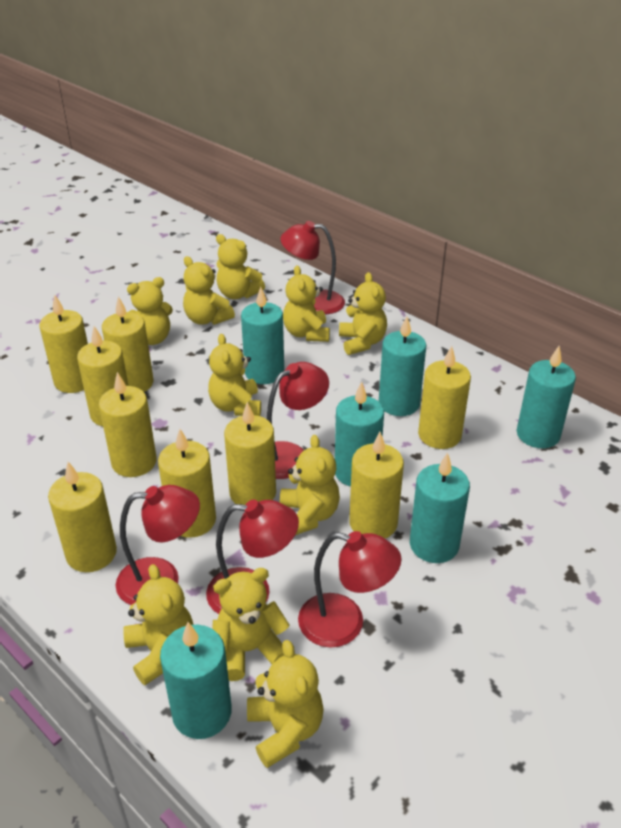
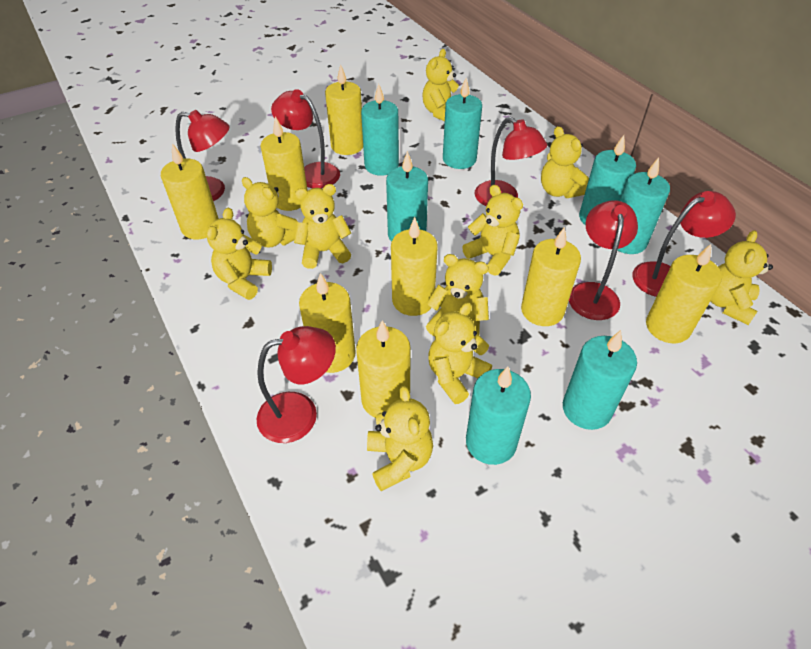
red lamp: 5 -> 6
turquoise candle: 6 -> 7
yellow candle: 9 -> 8

